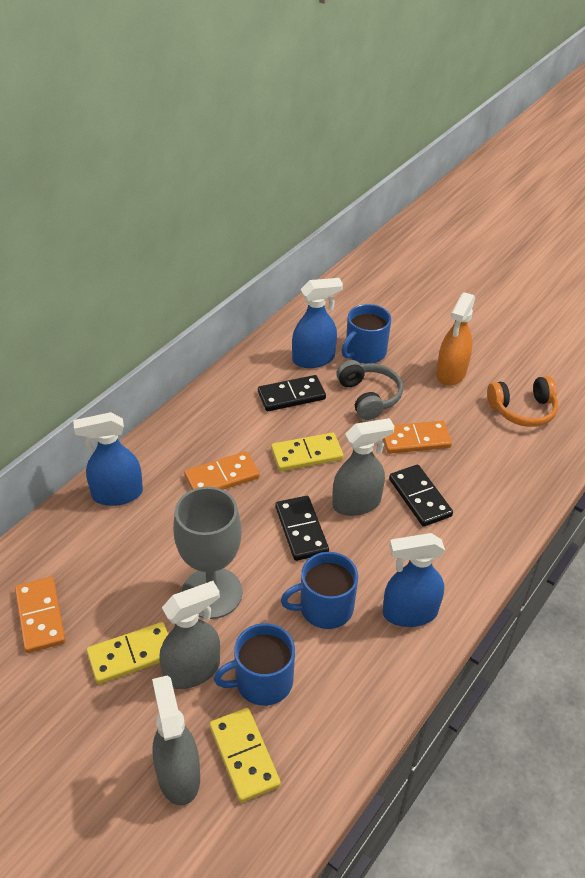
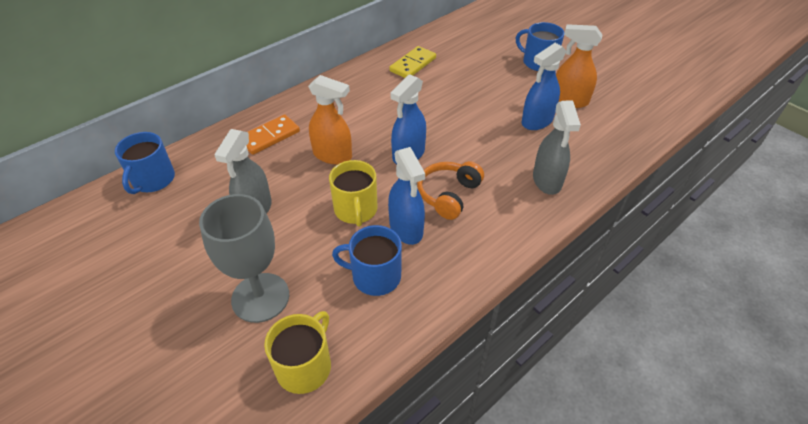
black domino: 3 -> 0
grey headphones: 1 -> 0
grey spray bottle: 3 -> 2
orange domino: 3 -> 1
orange spray bottle: 1 -> 2
yellow domino: 3 -> 1
yellow mug: 0 -> 2

